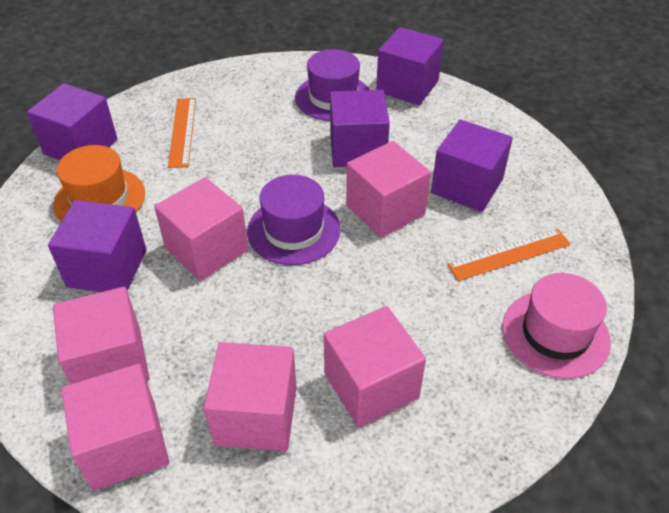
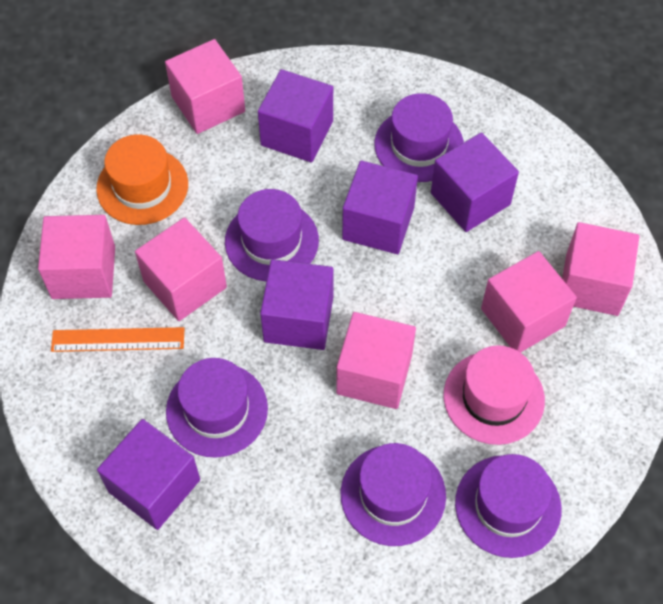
orange ruler: 2 -> 1
purple hat: 2 -> 5

